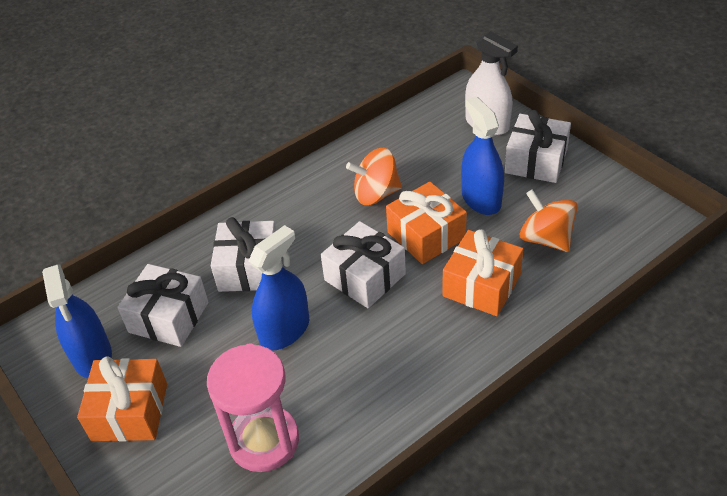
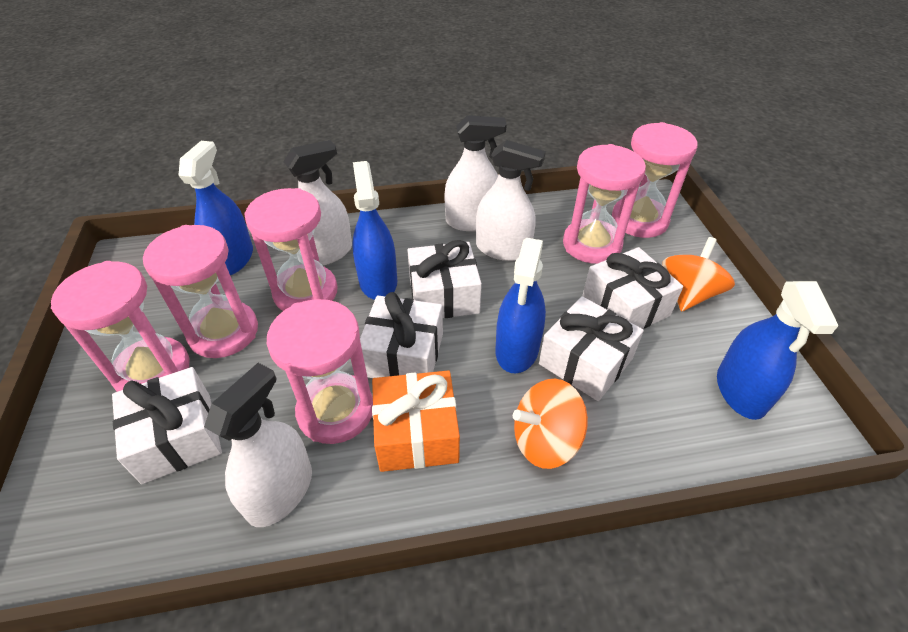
blue spray bottle: 3 -> 4
orange gift: 3 -> 1
pink hourglass: 1 -> 6
white gift: 4 -> 5
white spray bottle: 1 -> 4

